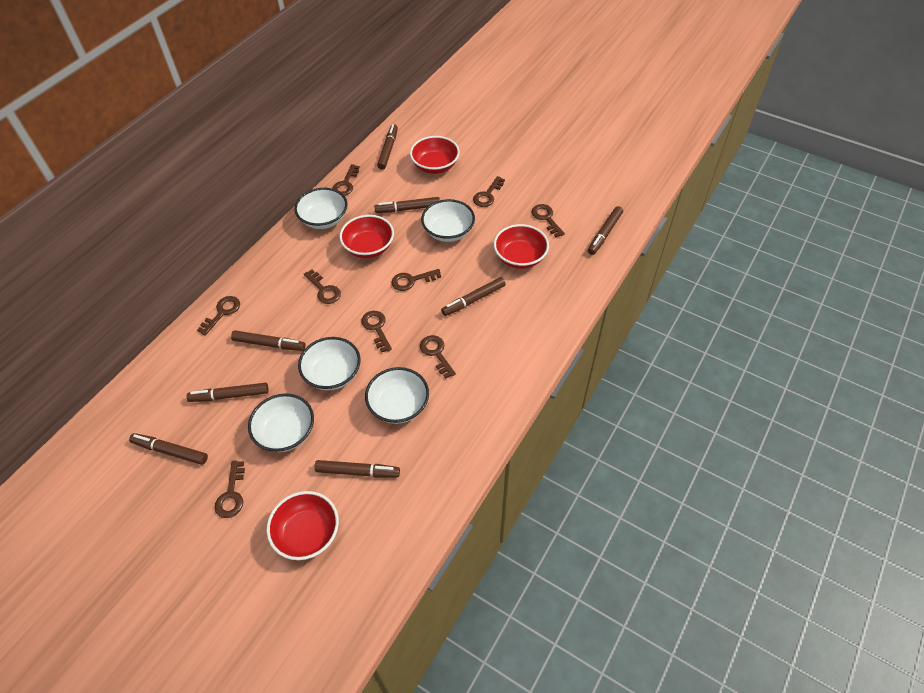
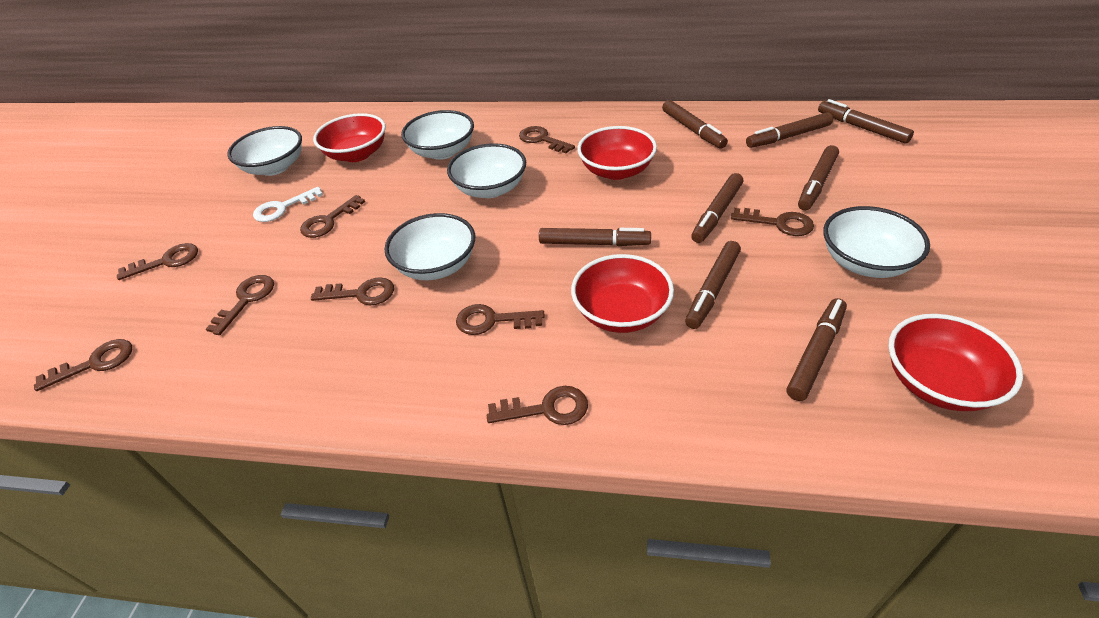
white key: 0 -> 1

